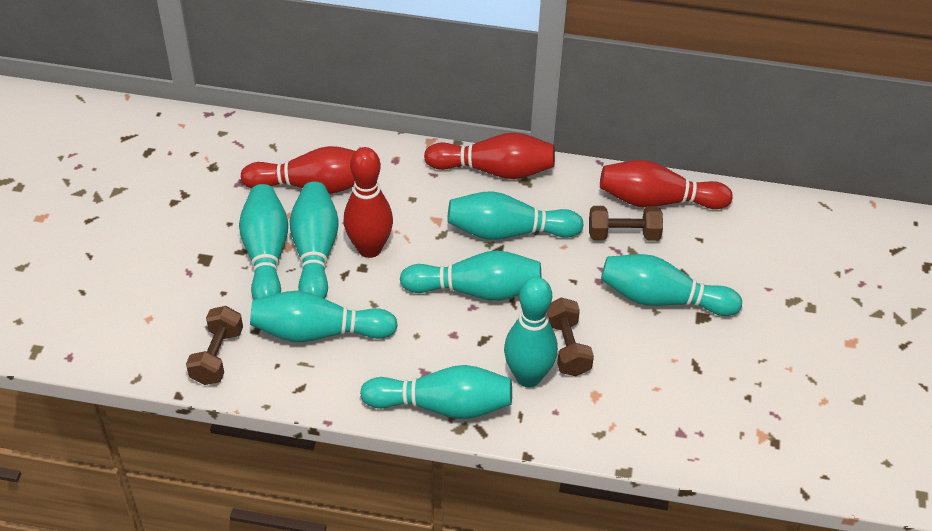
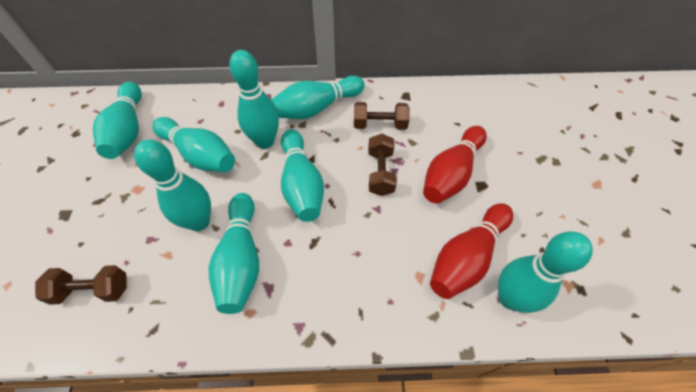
red bowling pin: 4 -> 2

